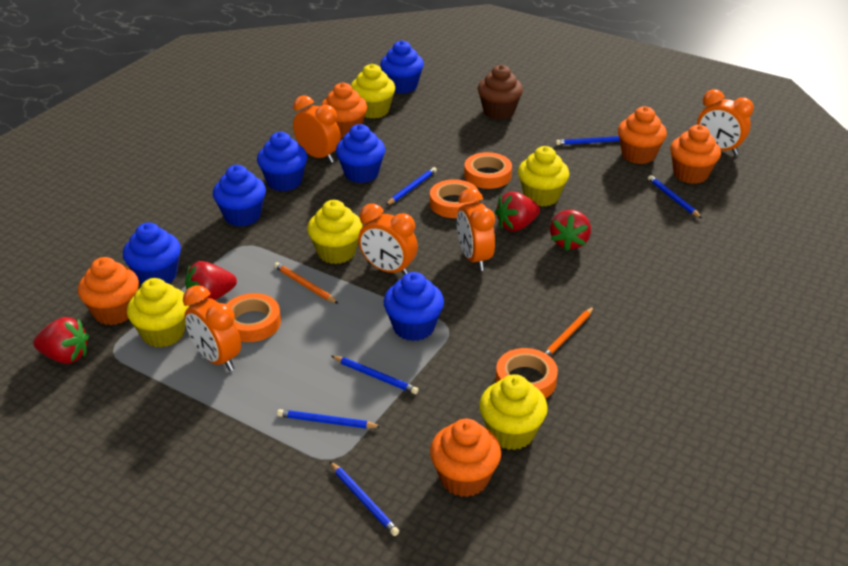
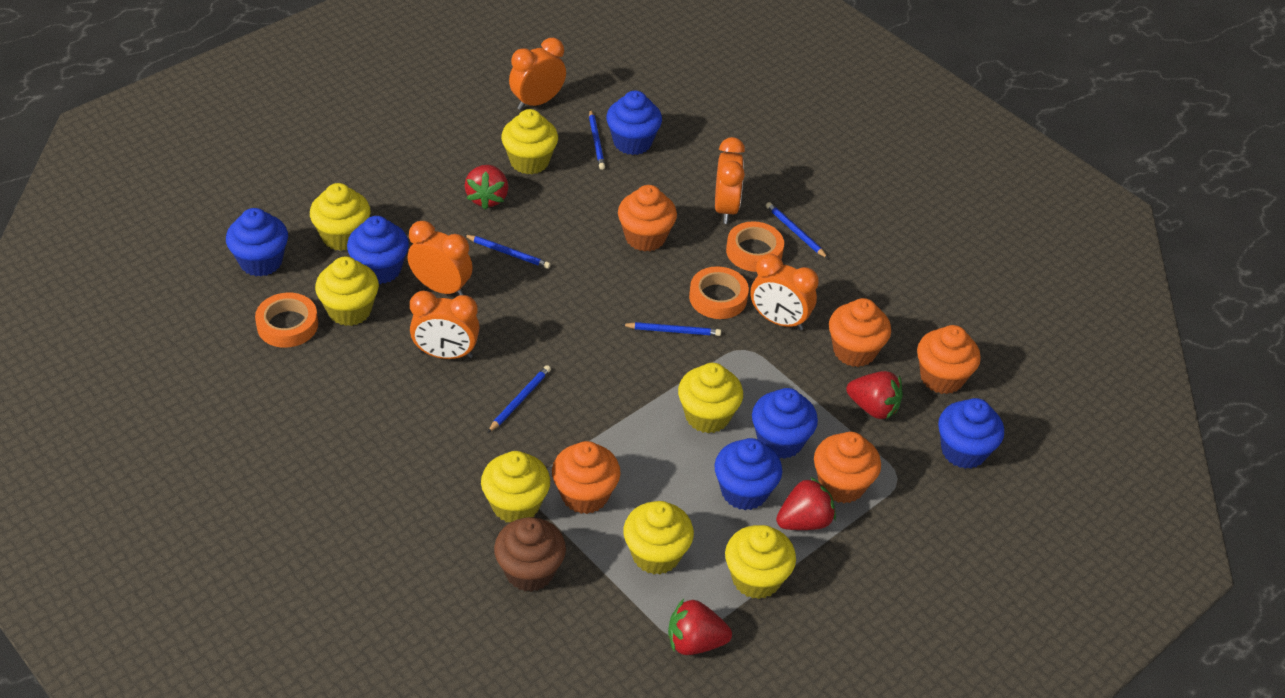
blue pencil: 6 -> 5
orange pencil: 2 -> 0
orange tape: 4 -> 3
yellow cupcake: 5 -> 7

